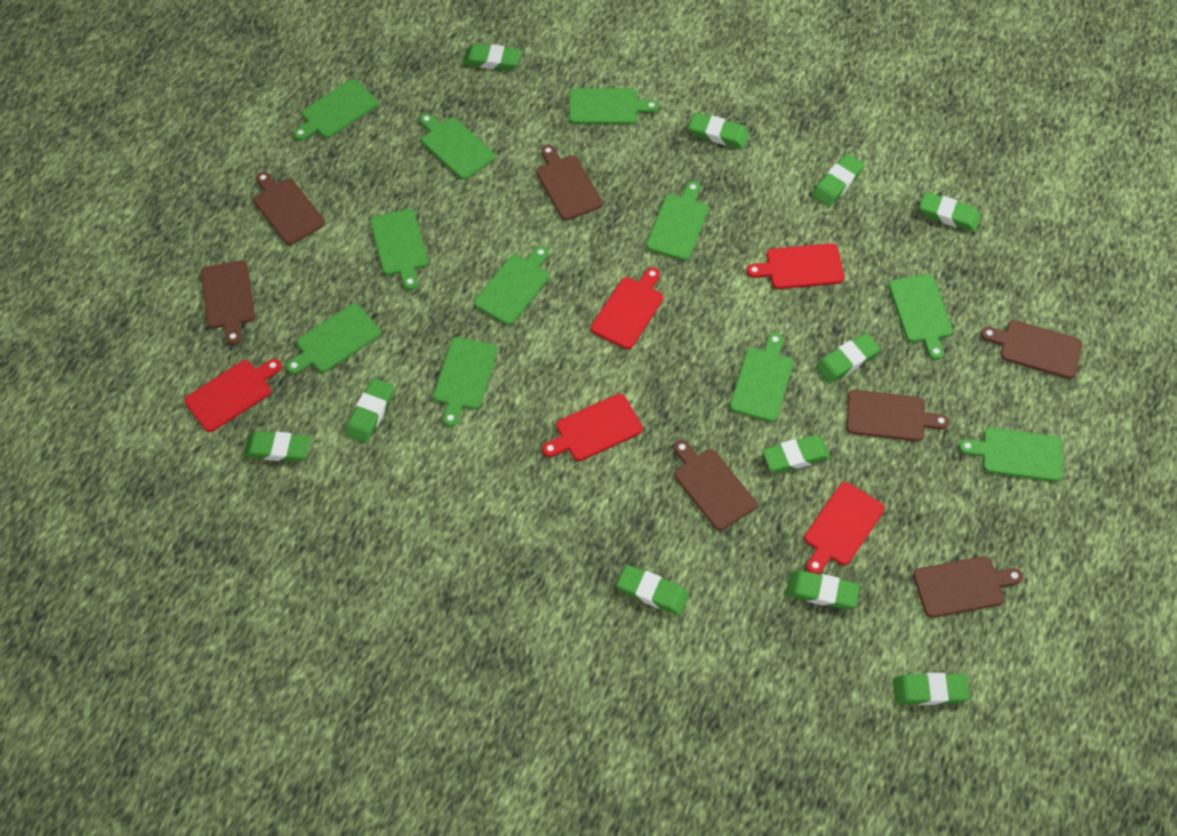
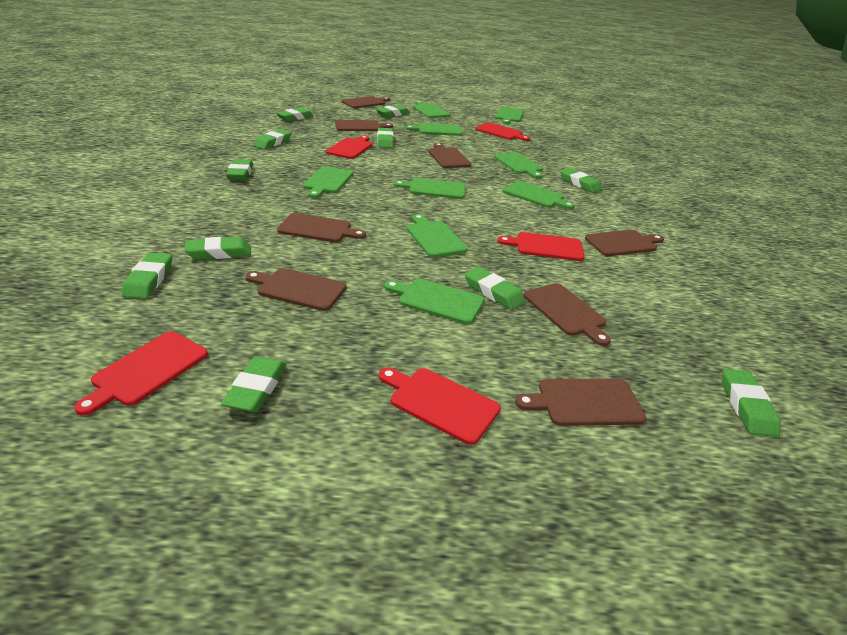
brown cutting board: 7 -> 8
green cutting board: 11 -> 9

